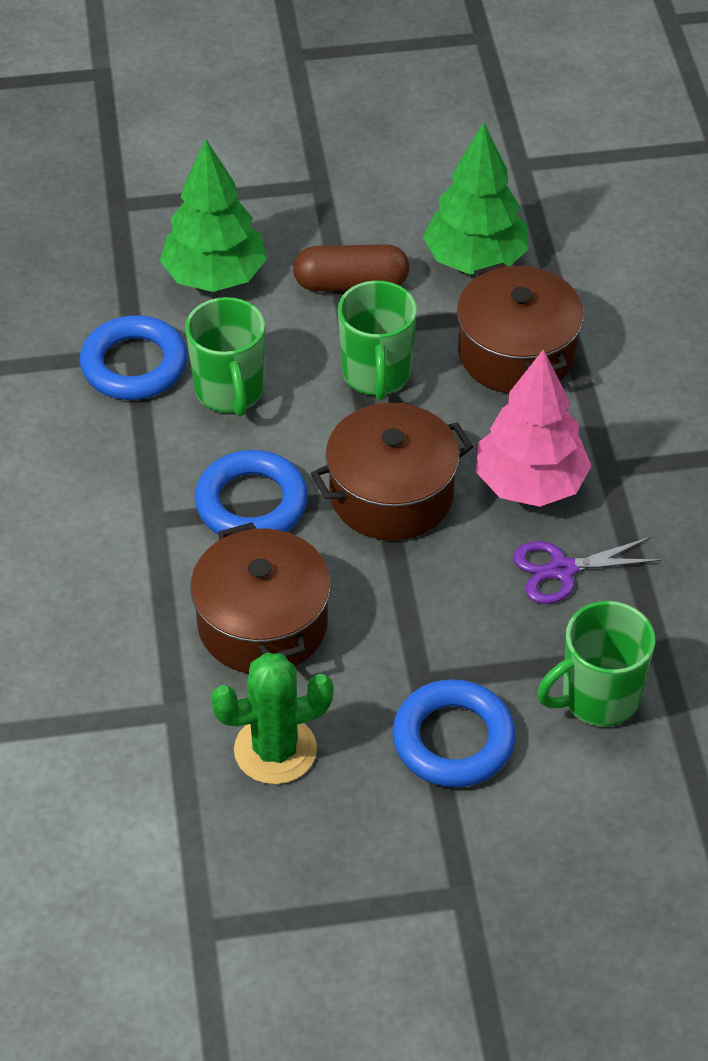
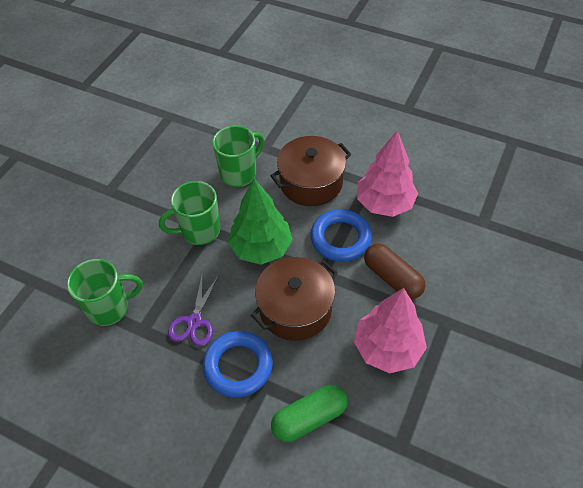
blue ring: 3 -> 2
brown pot: 3 -> 2
green cactus: 1 -> 0
green capsule: 0 -> 1
green tree: 2 -> 1
pink tree: 1 -> 2

